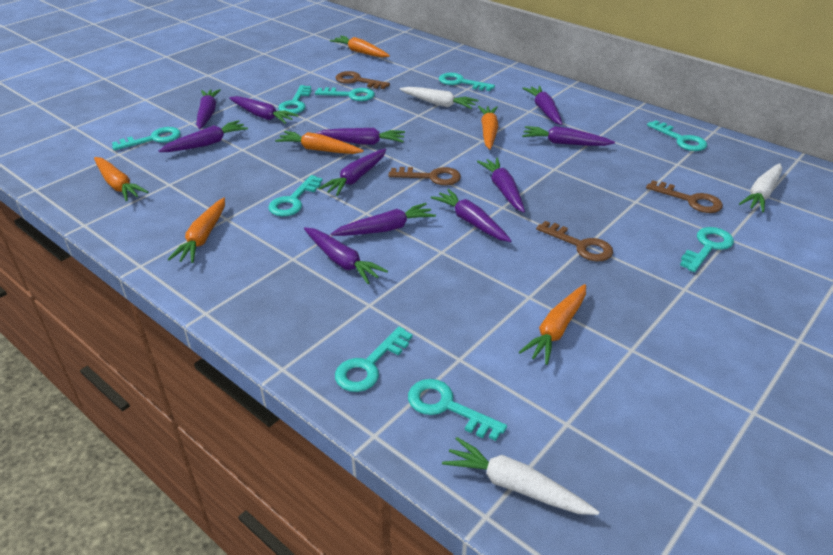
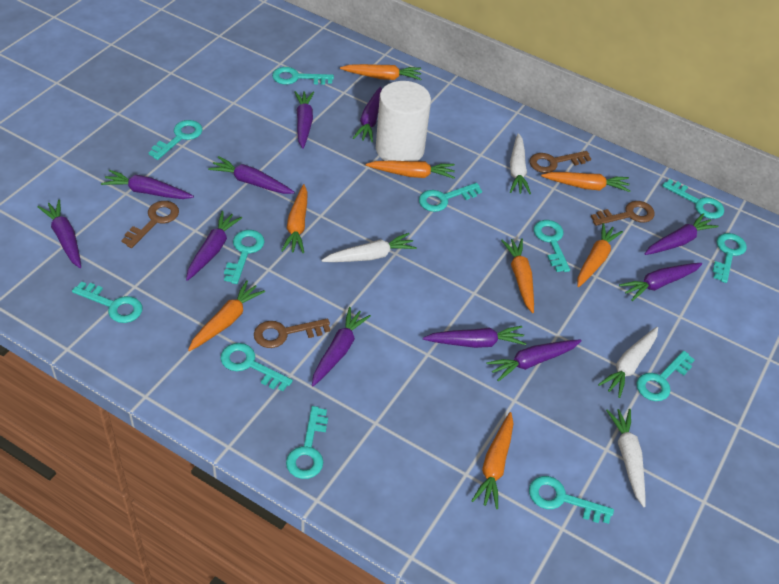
orange carrot: 6 -> 8
turquoise key: 9 -> 12
white carrot: 3 -> 4
white cylinder: 0 -> 1

